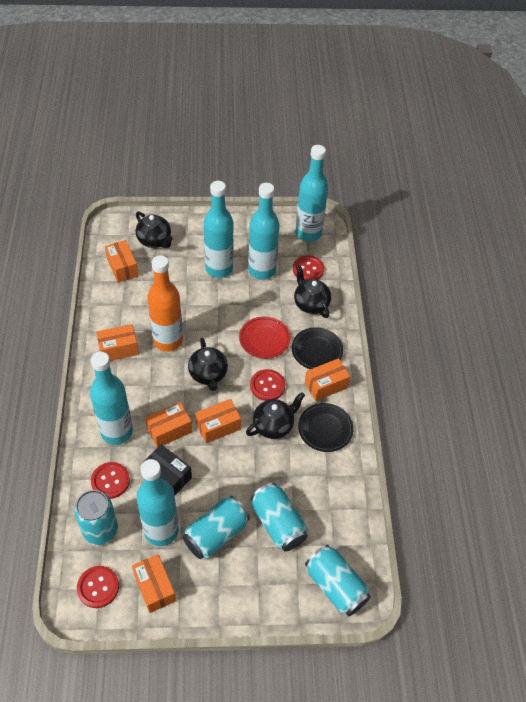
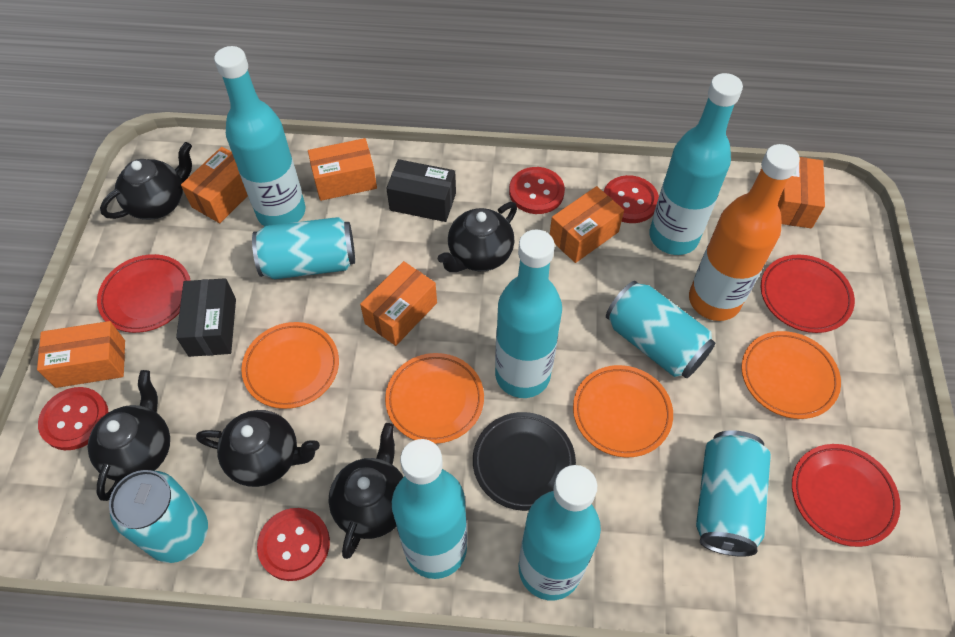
black box: 1 -> 2
black plate: 2 -> 1
black teapot: 4 -> 5
orange plate: 0 -> 4
red plate: 1 -> 3

